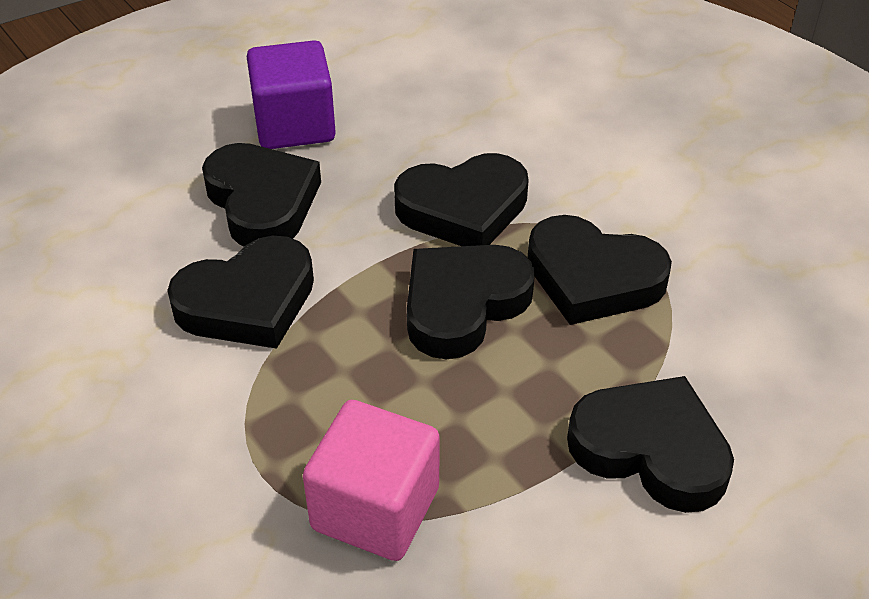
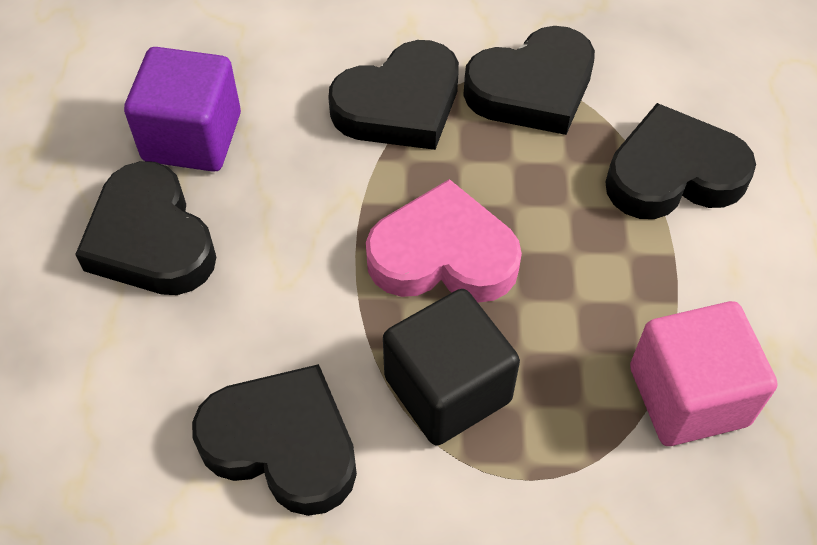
black cube: 0 -> 1
black heart: 6 -> 5
pink heart: 0 -> 1

